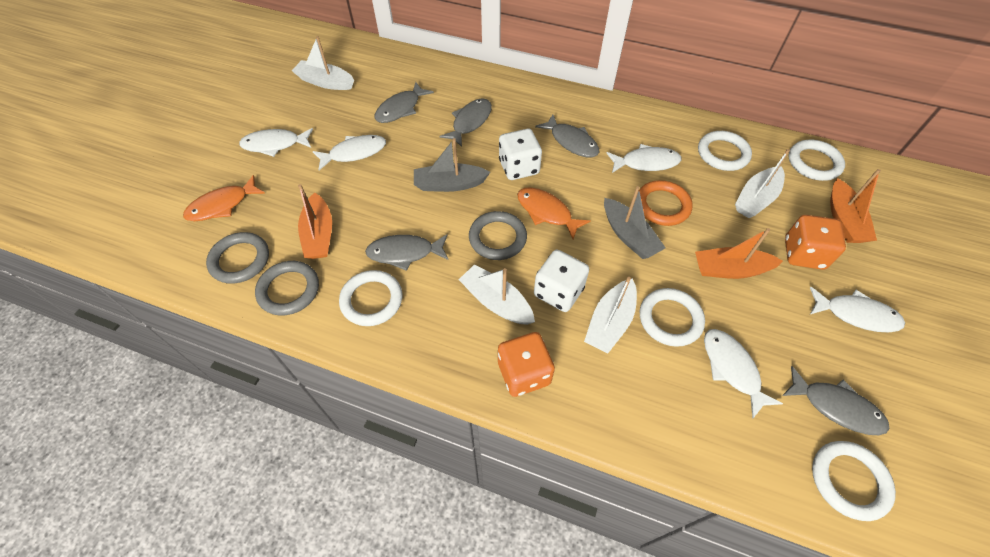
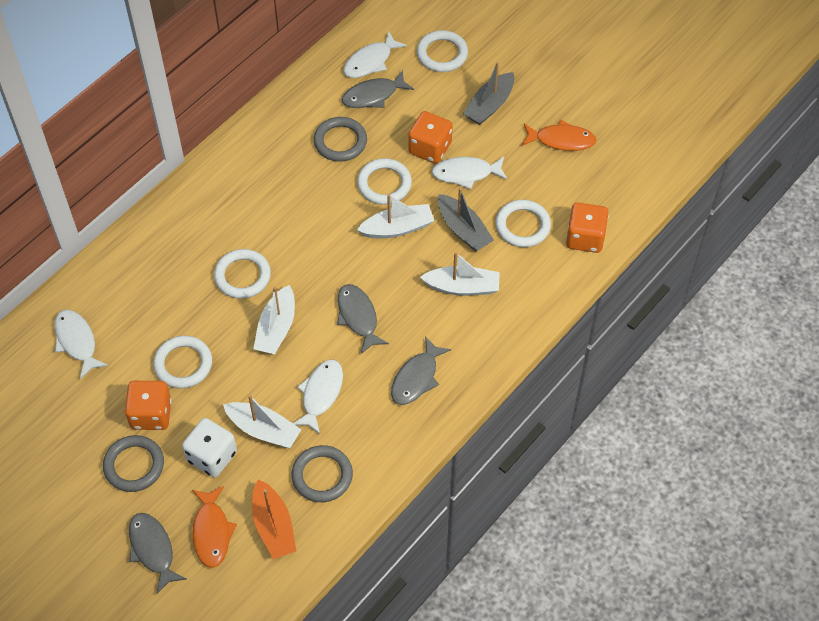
grey fish: 5 -> 4
orange boat: 3 -> 1
orange dice: 2 -> 3
orange ring: 1 -> 0
white dice: 2 -> 1
white fish: 5 -> 4

